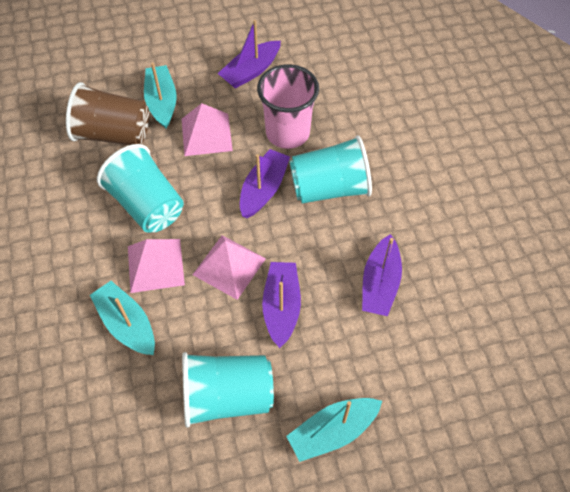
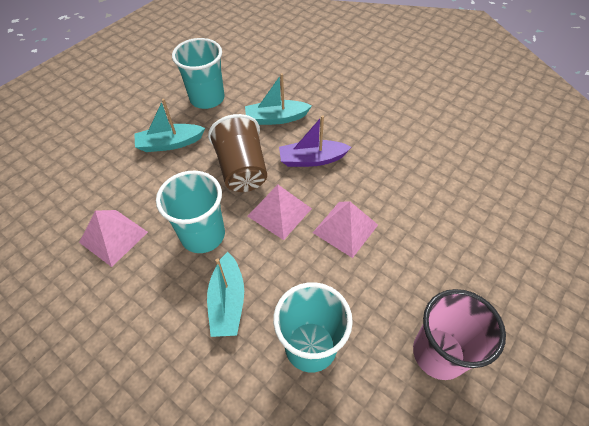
purple boat: 4 -> 1

